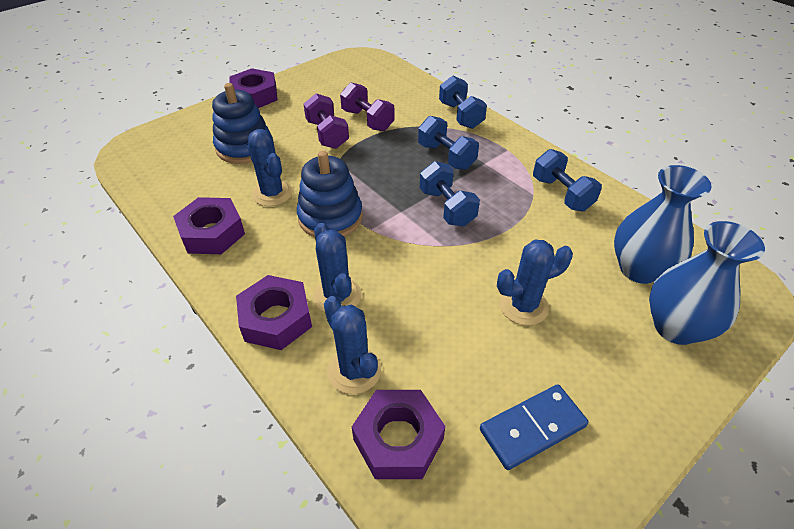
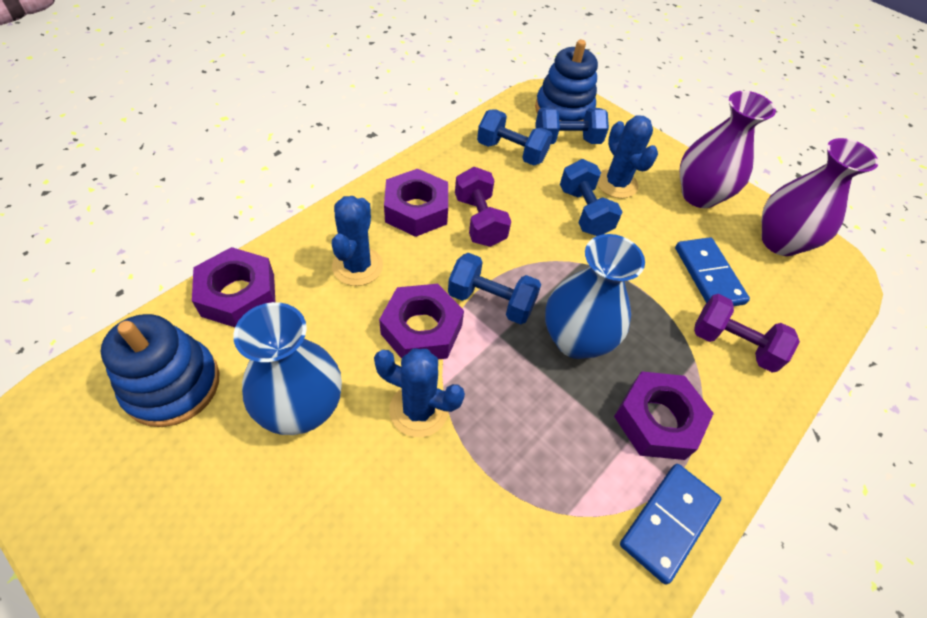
blue cactus: 4 -> 3
blue domino: 1 -> 2
purple vase: 0 -> 2

